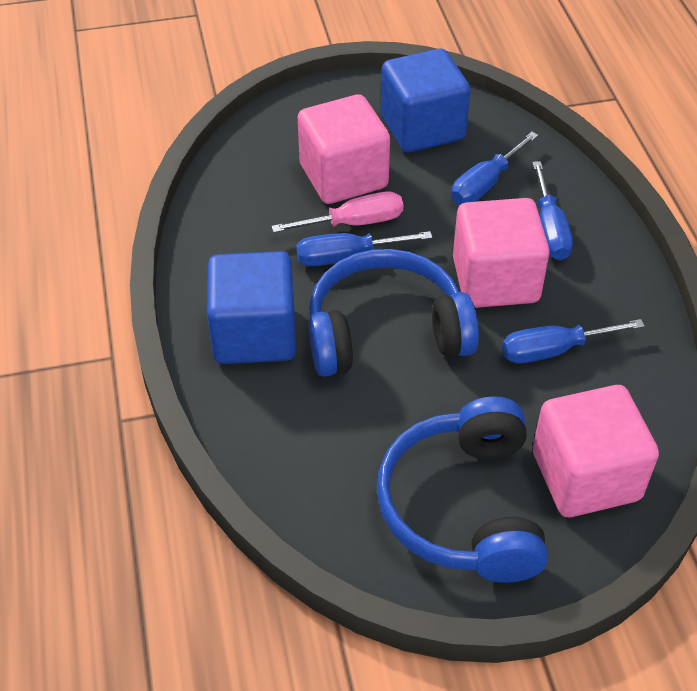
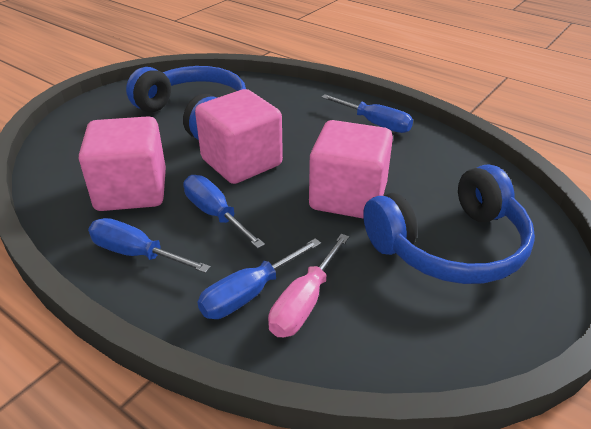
blue cube: 2 -> 0

